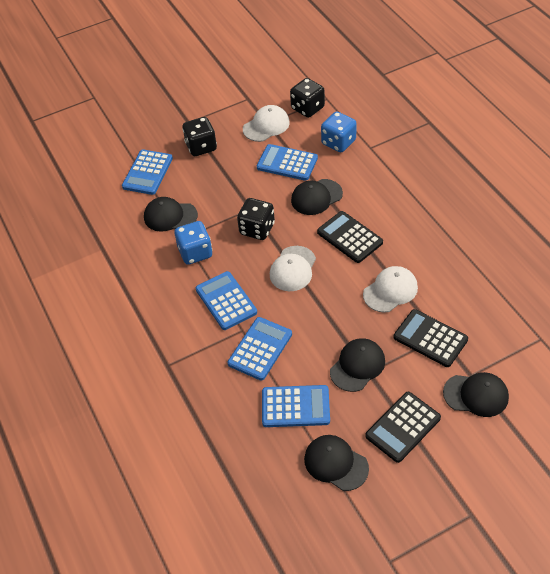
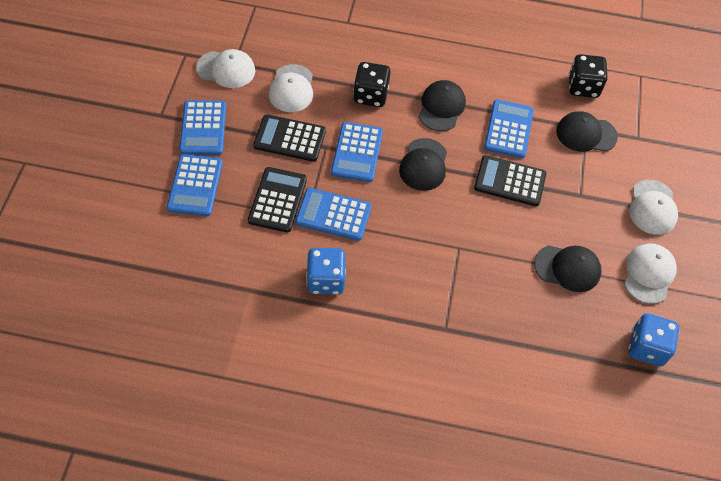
black cap: 5 -> 4
black dice: 3 -> 2
white cap: 3 -> 4

